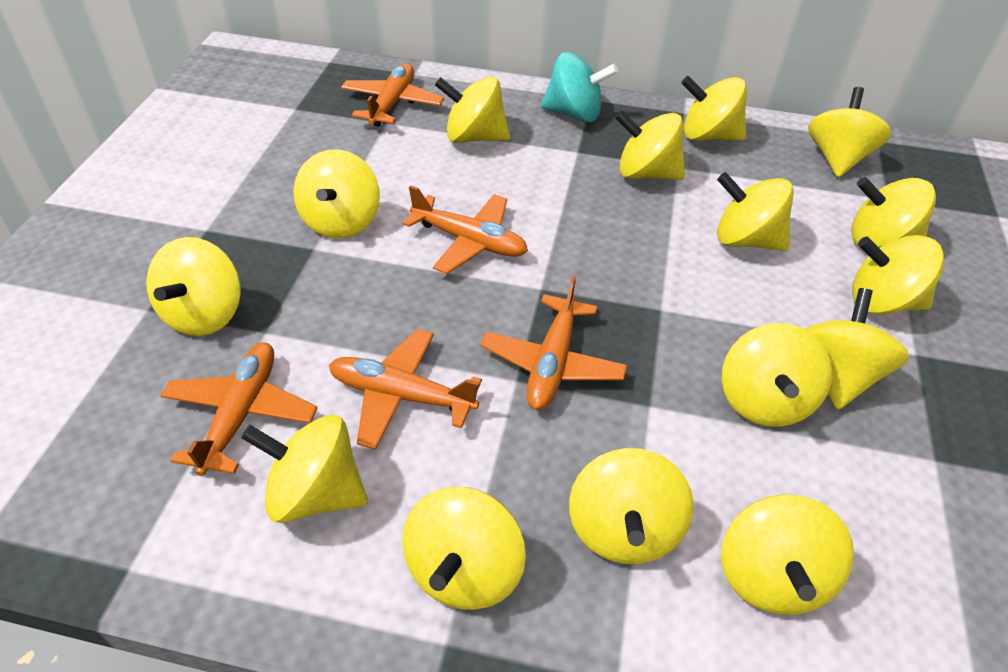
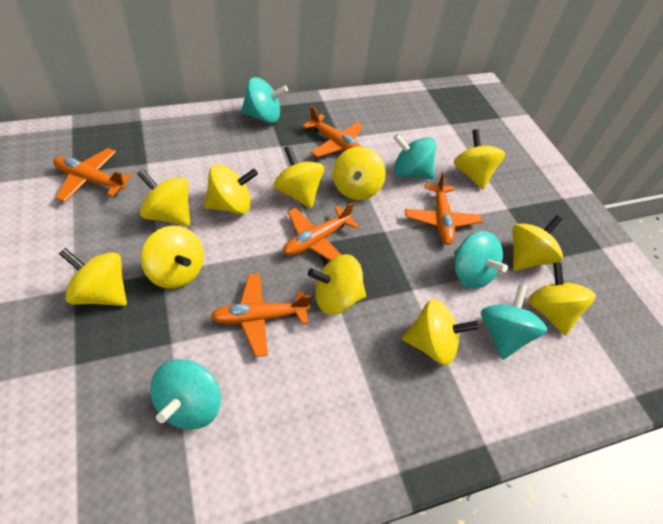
turquoise spinning top: 1 -> 5
yellow spinning top: 15 -> 11

